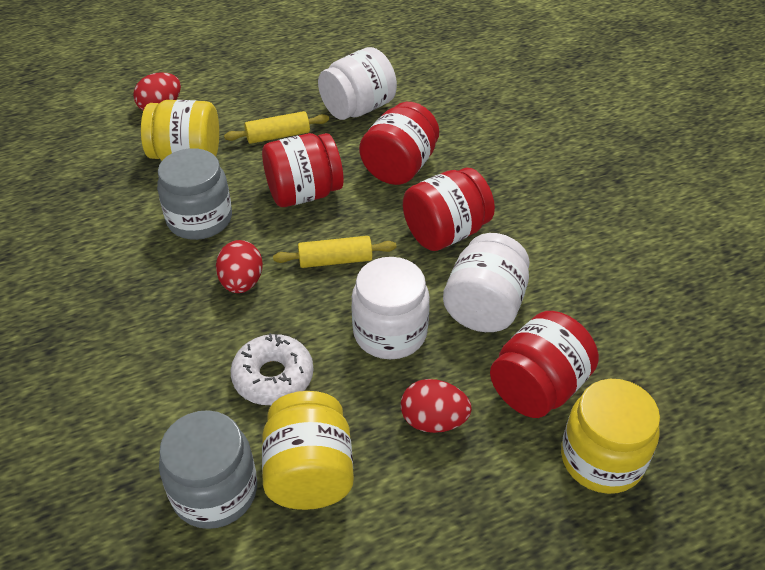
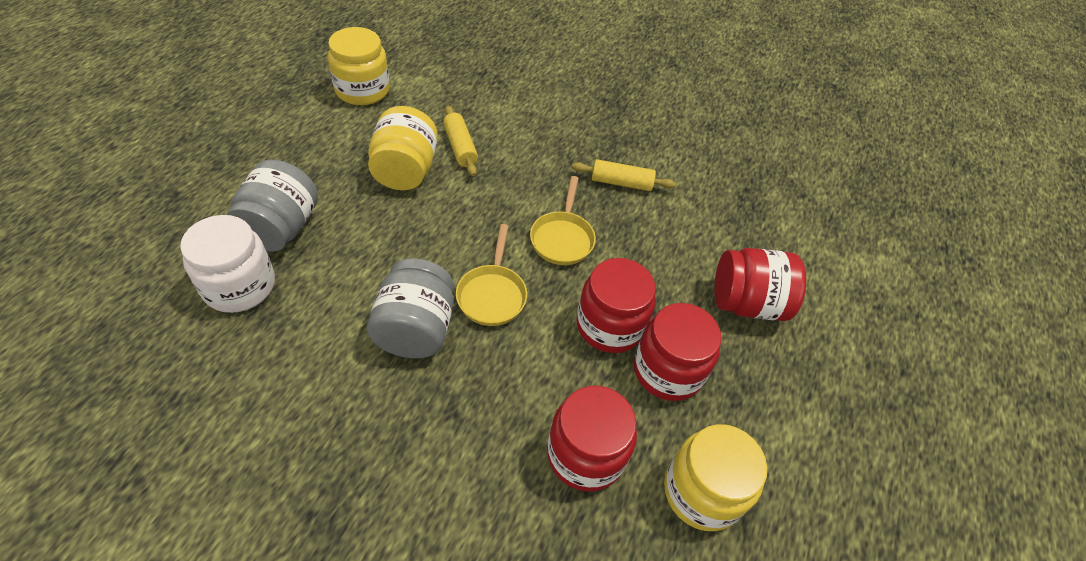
red egg: 3 -> 0
white donut: 1 -> 0
white jar: 3 -> 1
yellow pan: 0 -> 2

